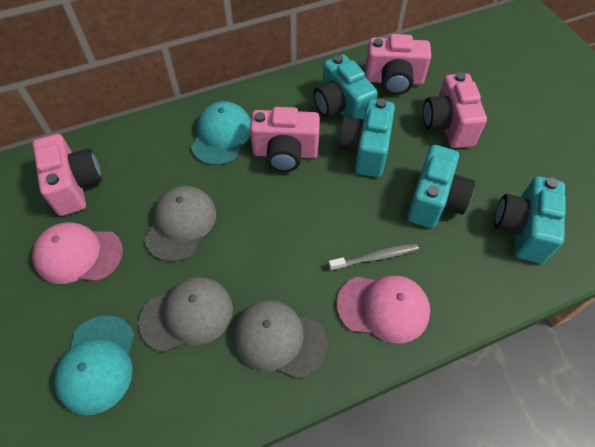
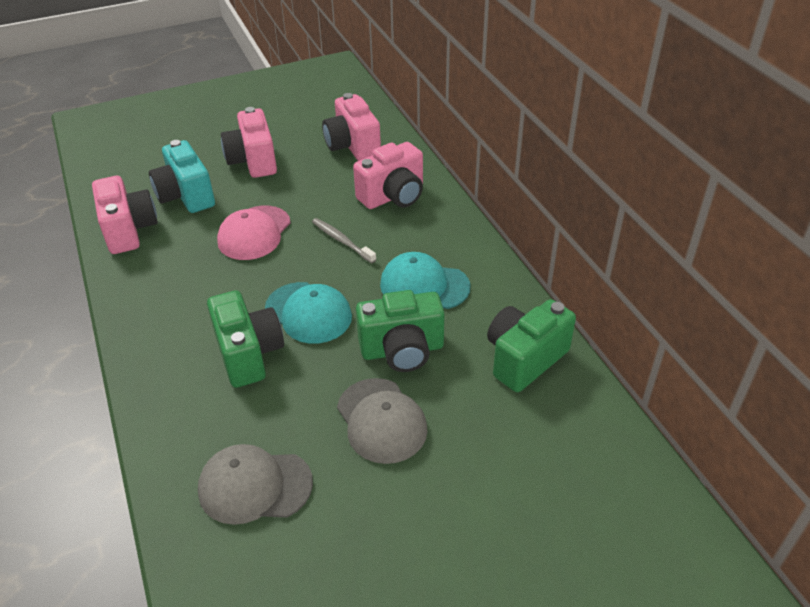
green camera: 0 -> 3
grey cap: 3 -> 2
pink cap: 2 -> 1
turquoise camera: 4 -> 1

